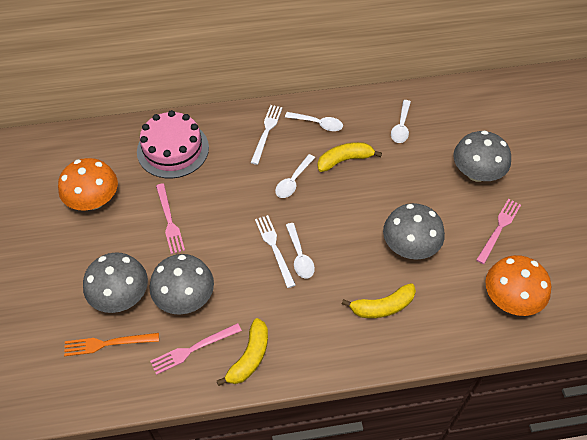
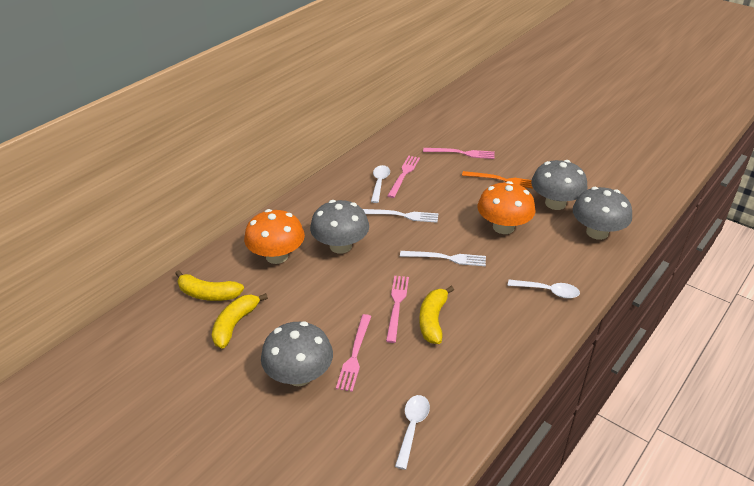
pink cake: 1 -> 0
pink fork: 3 -> 4
white spoon: 4 -> 3

